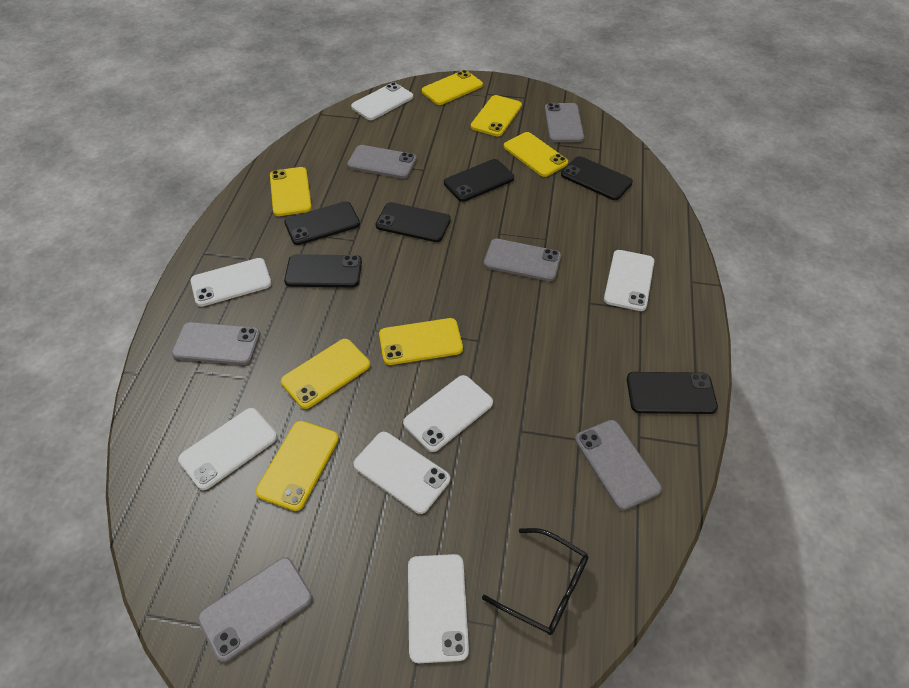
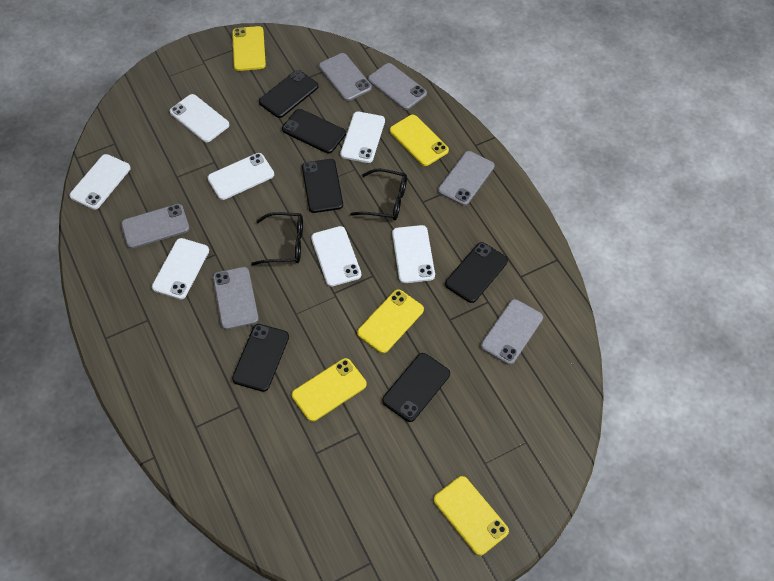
black glasses: 1 -> 2
yellow phone: 7 -> 5

